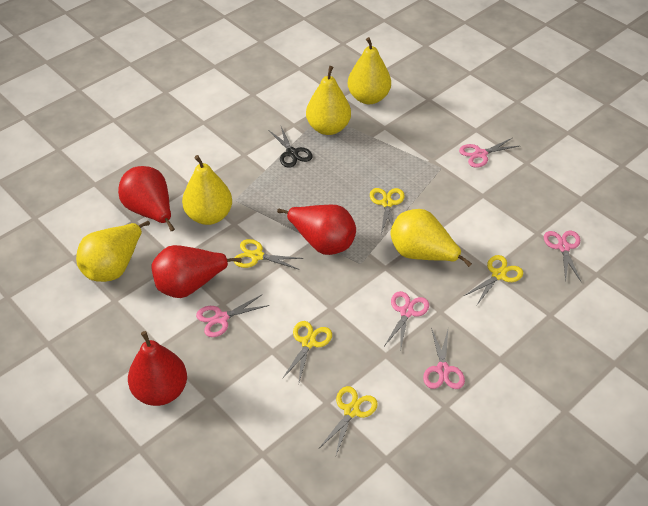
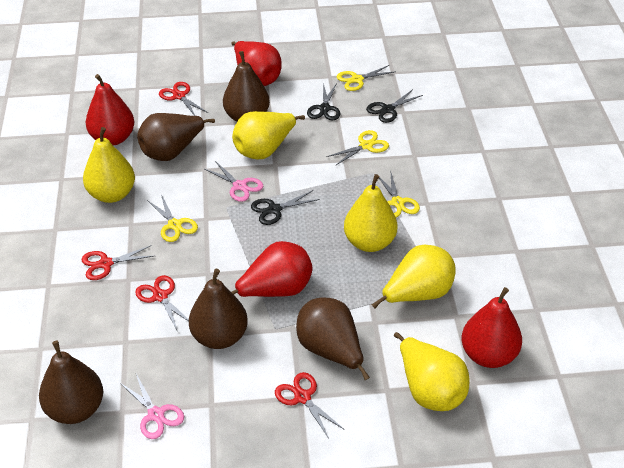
black scissors: 1 -> 3
brown pear: 0 -> 5
pink scissors: 5 -> 2
red scissors: 0 -> 4
yellow scissors: 5 -> 4

